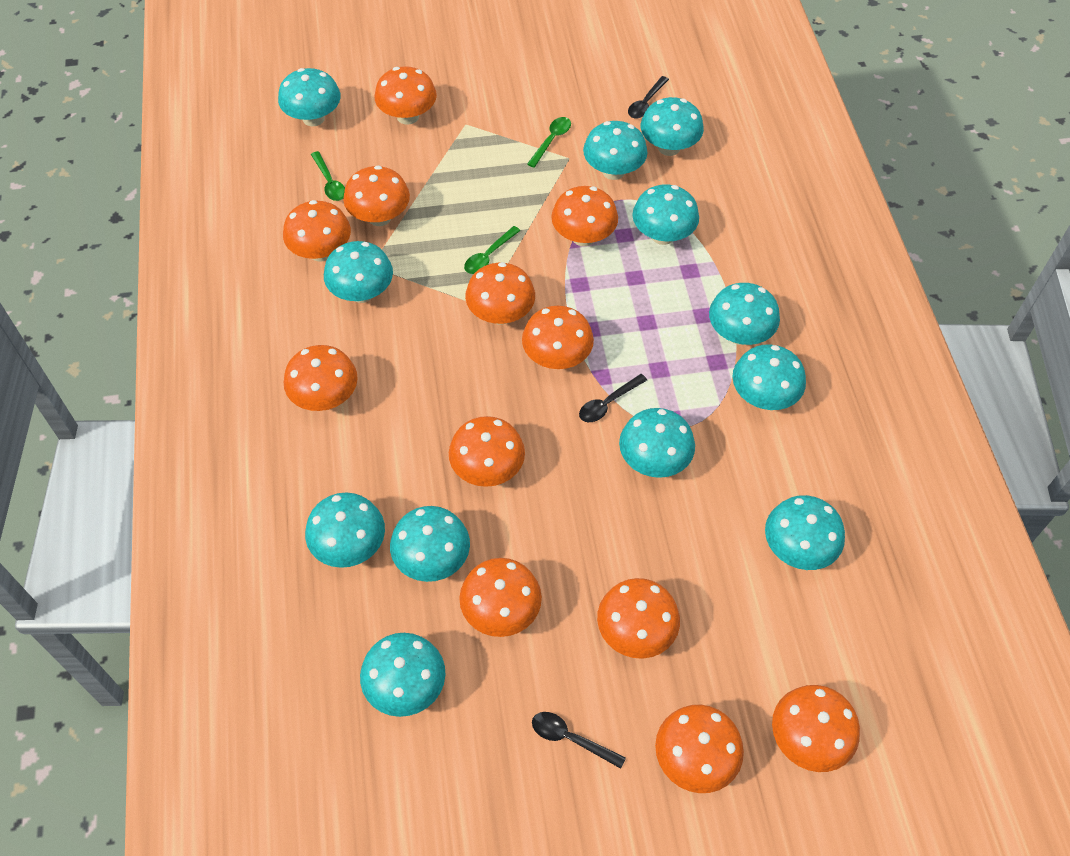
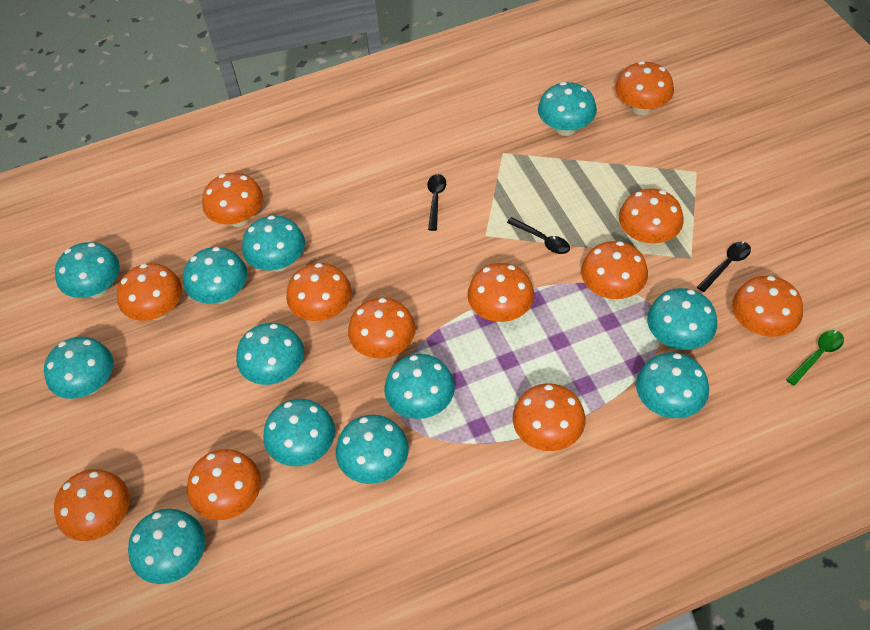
green spoon: 3 -> 1

